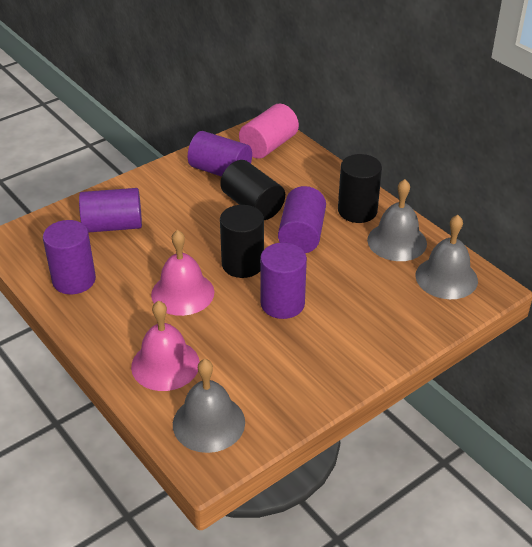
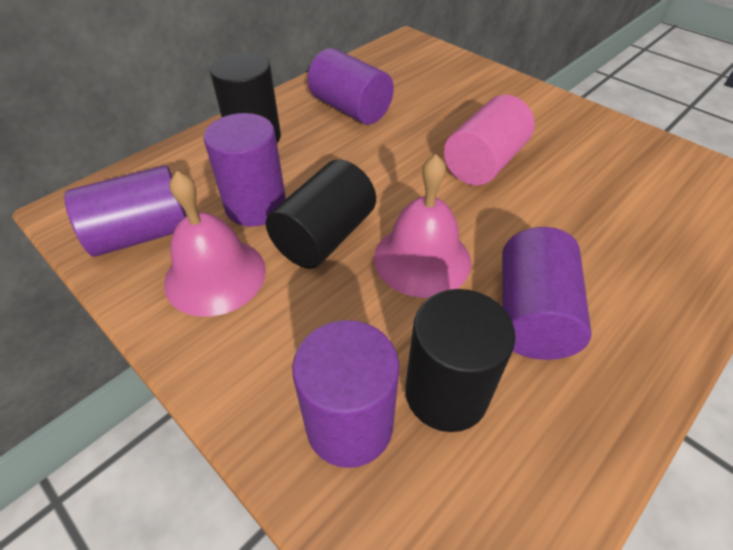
grey bell: 3 -> 0

